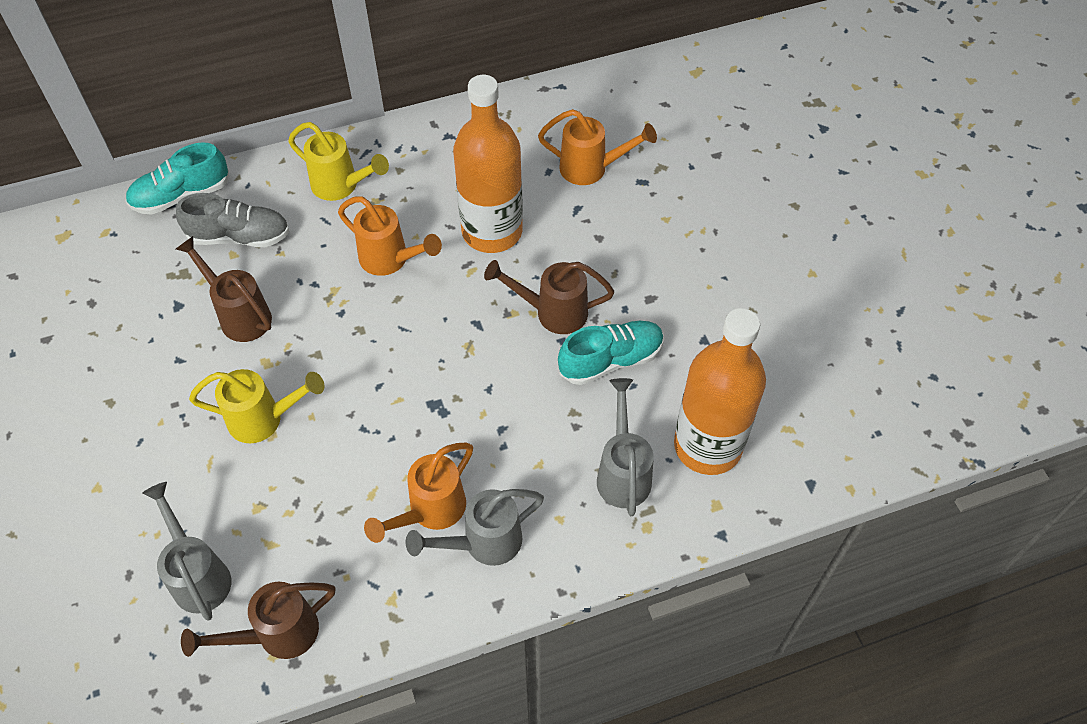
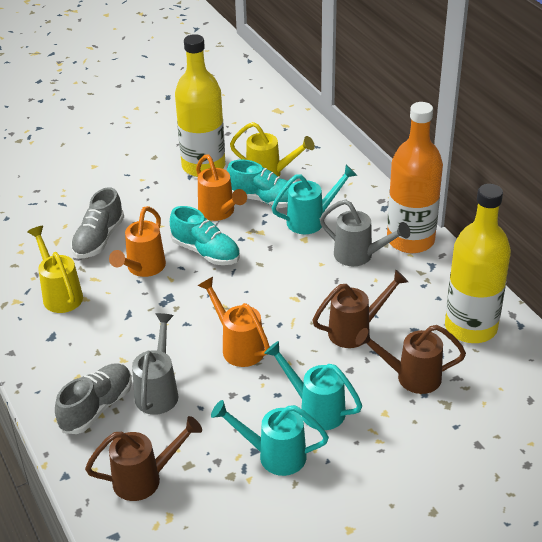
grey shoe: 1 -> 2
grey watering can: 3 -> 2
orange bottle: 2 -> 1
turquoise watering can: 0 -> 3
yellow bottle: 0 -> 2

